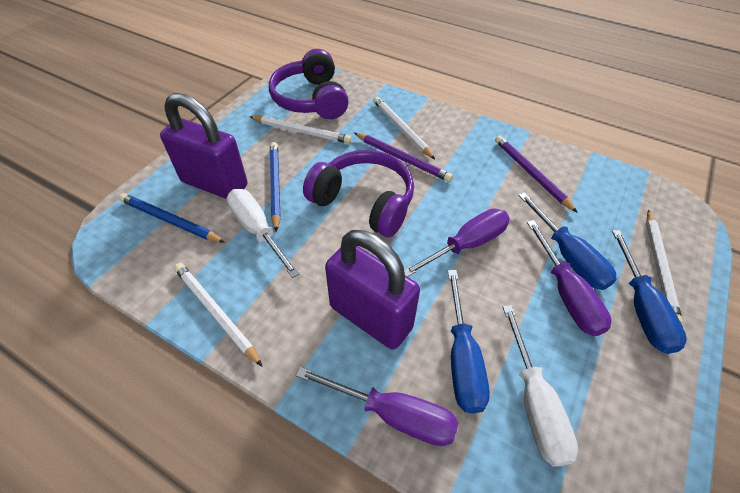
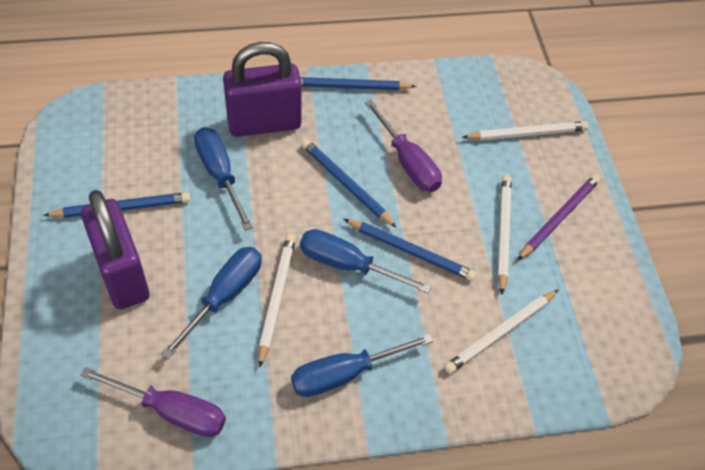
blue pencil: 2 -> 4
blue screwdriver: 3 -> 4
purple headphones: 2 -> 0
purple pencil: 2 -> 1
purple screwdriver: 3 -> 2
white screwdriver: 2 -> 0

